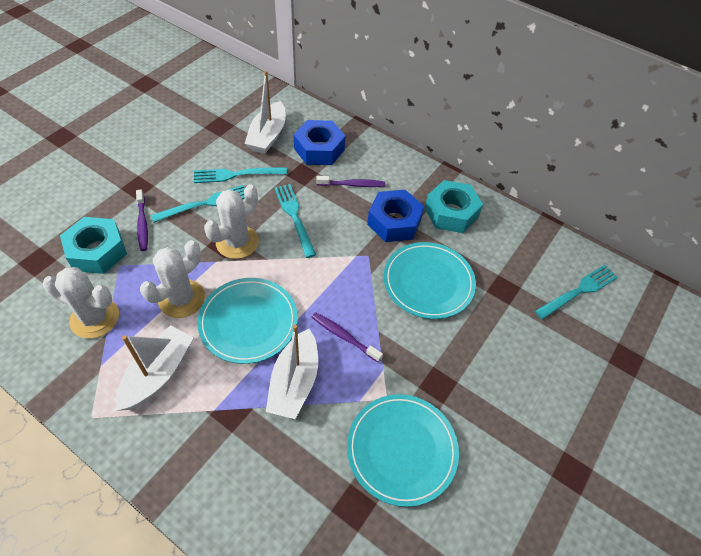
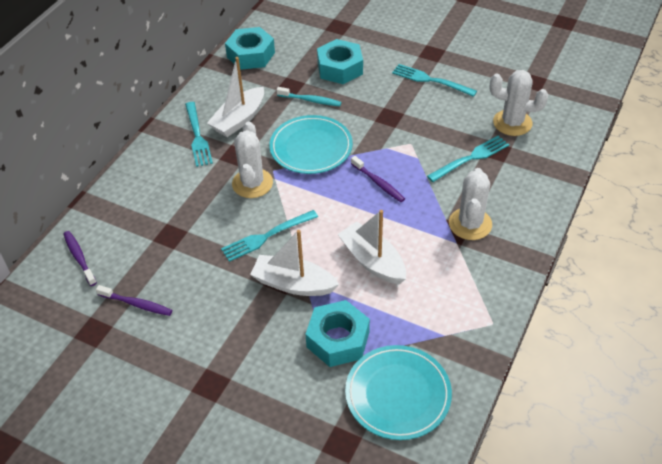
blue nut: 2 -> 0
turquoise nut: 2 -> 3
turquoise plate: 3 -> 2
turquoise toothbrush: 0 -> 1

